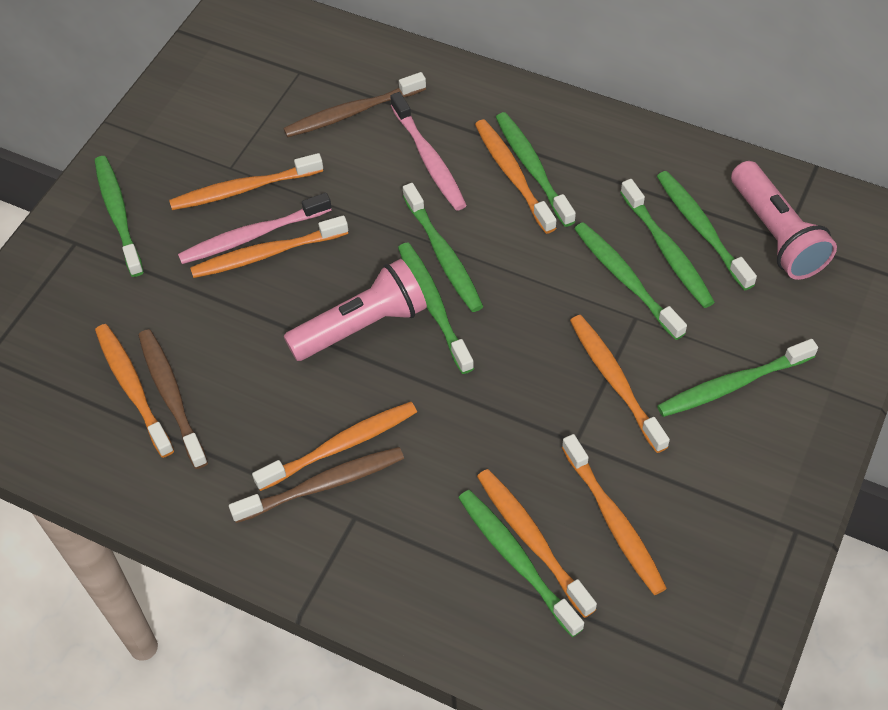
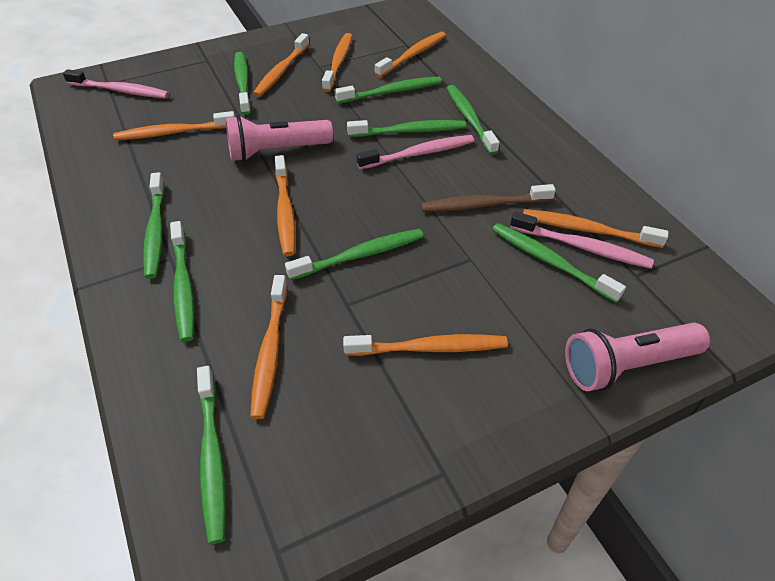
brown toothbrush: 3 -> 1
pink toothbrush: 2 -> 3

